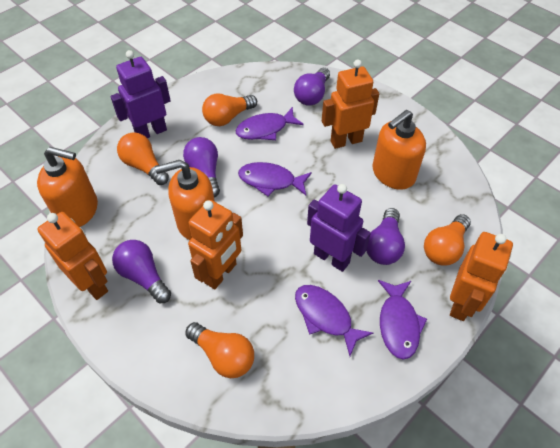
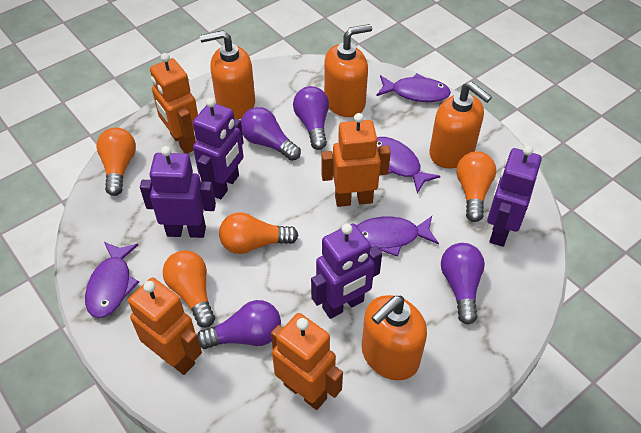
orange soap dispenser: 3 -> 4
purple robot: 2 -> 4

